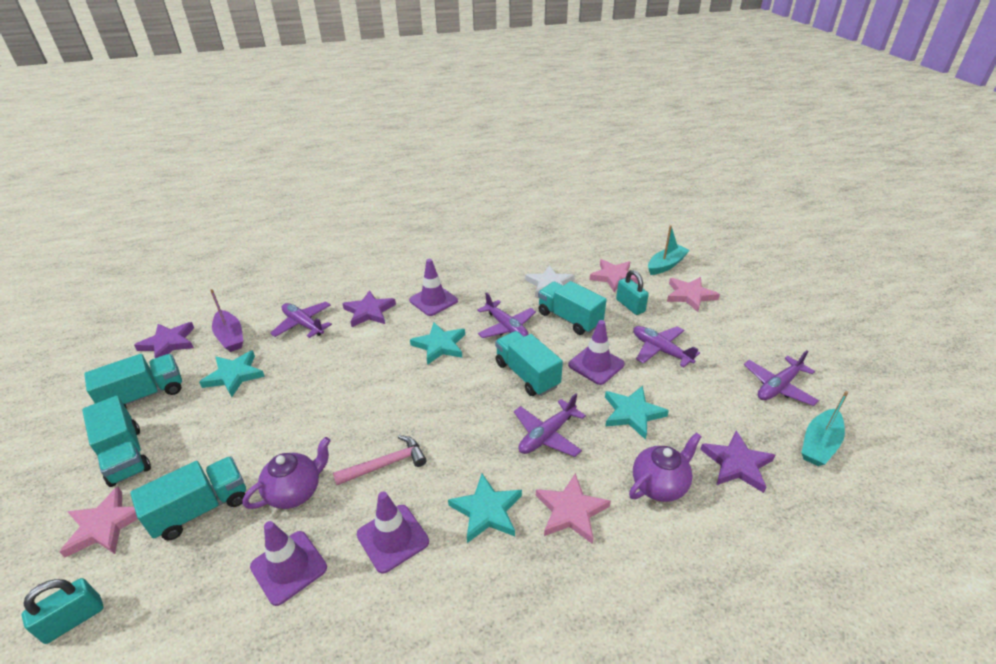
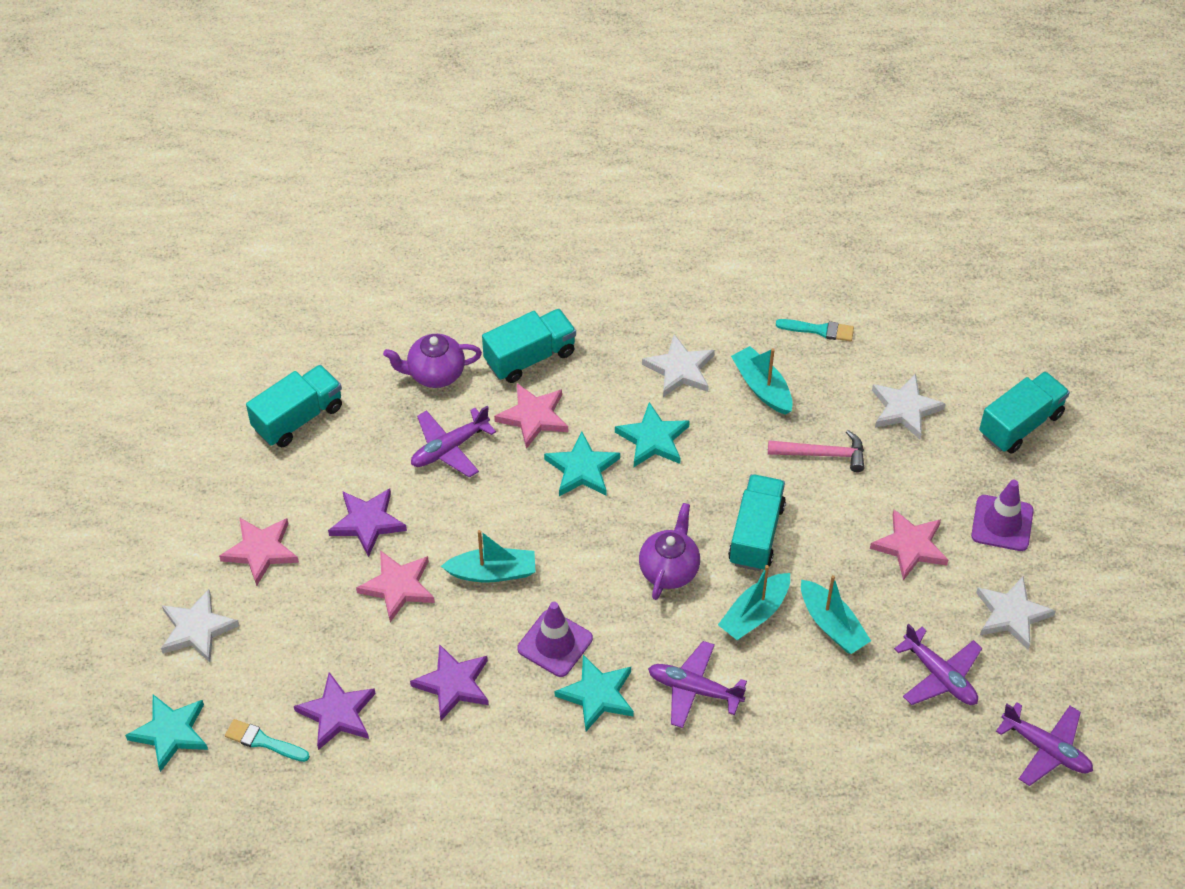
purple boat: 1 -> 0
purple plane: 5 -> 4
purple traffic cone: 4 -> 2
turquoise boat: 2 -> 4
turquoise brush: 0 -> 2
turquoise padlock: 2 -> 0
turquoise truck: 5 -> 4
white star: 1 -> 4

